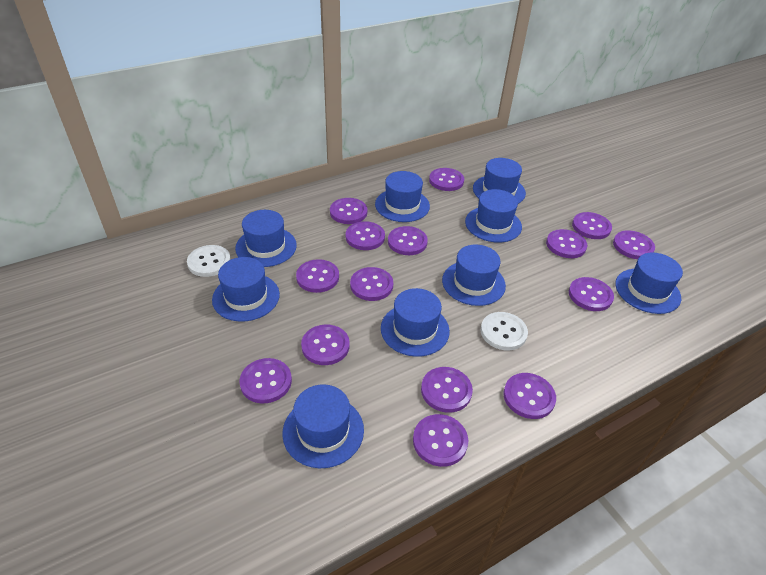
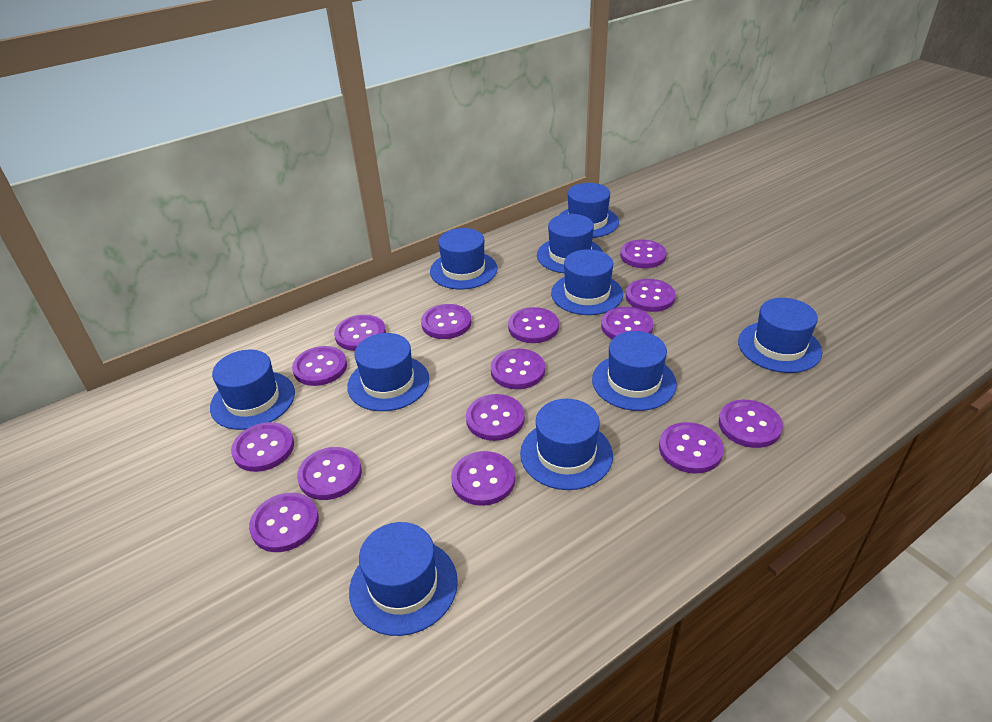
blue hat: 9 -> 10
white button: 2 -> 0

